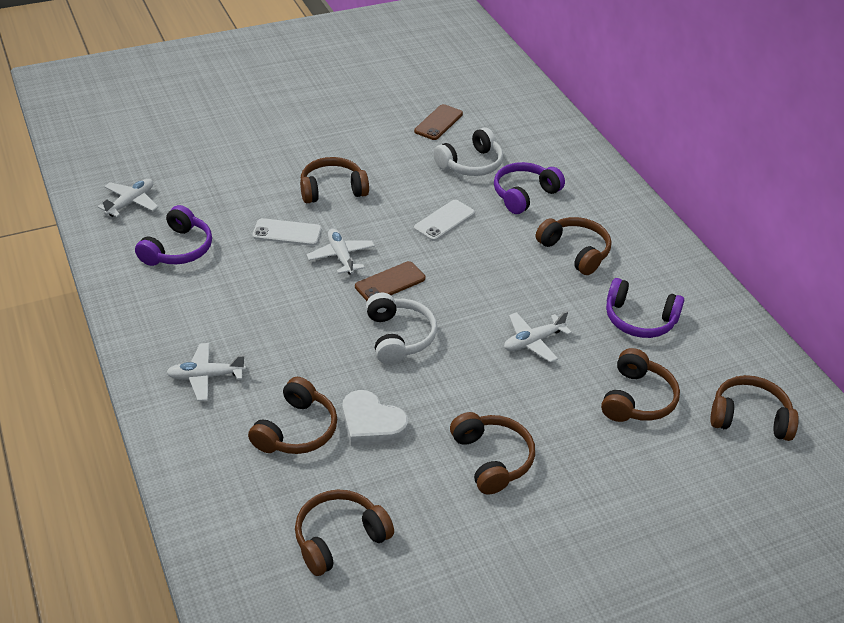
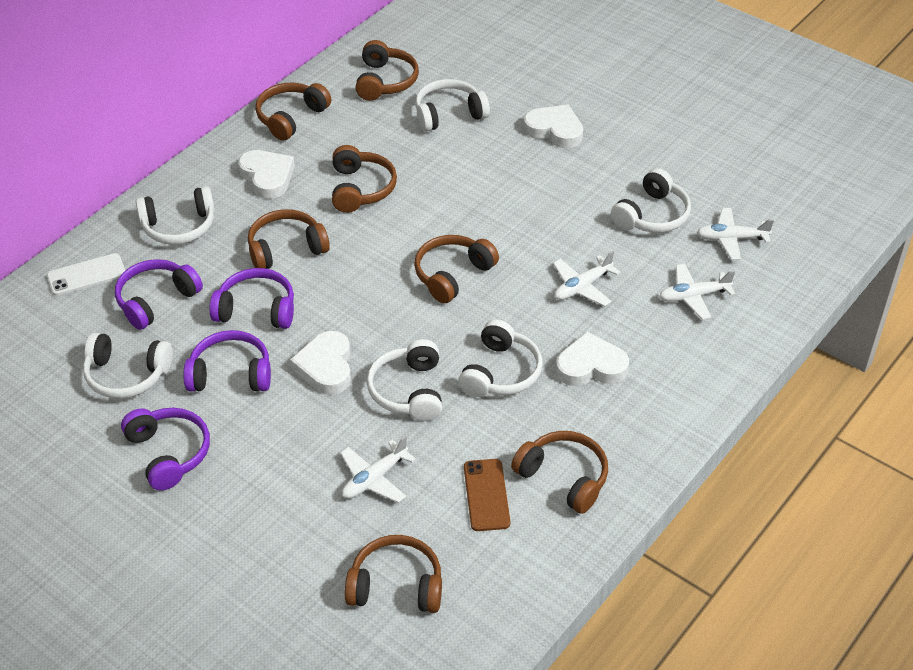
brown phone: 2 -> 1
purple headphones: 3 -> 4
white headphones: 2 -> 6
white heart: 1 -> 4
white phone: 2 -> 1

